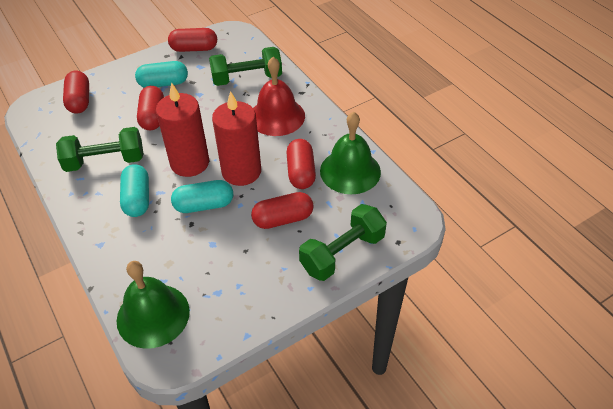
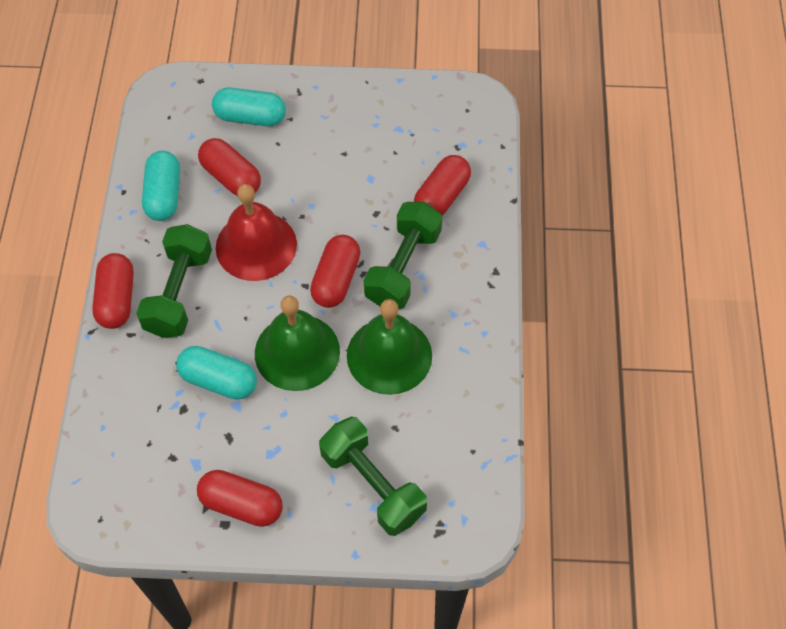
red candle: 2 -> 0

